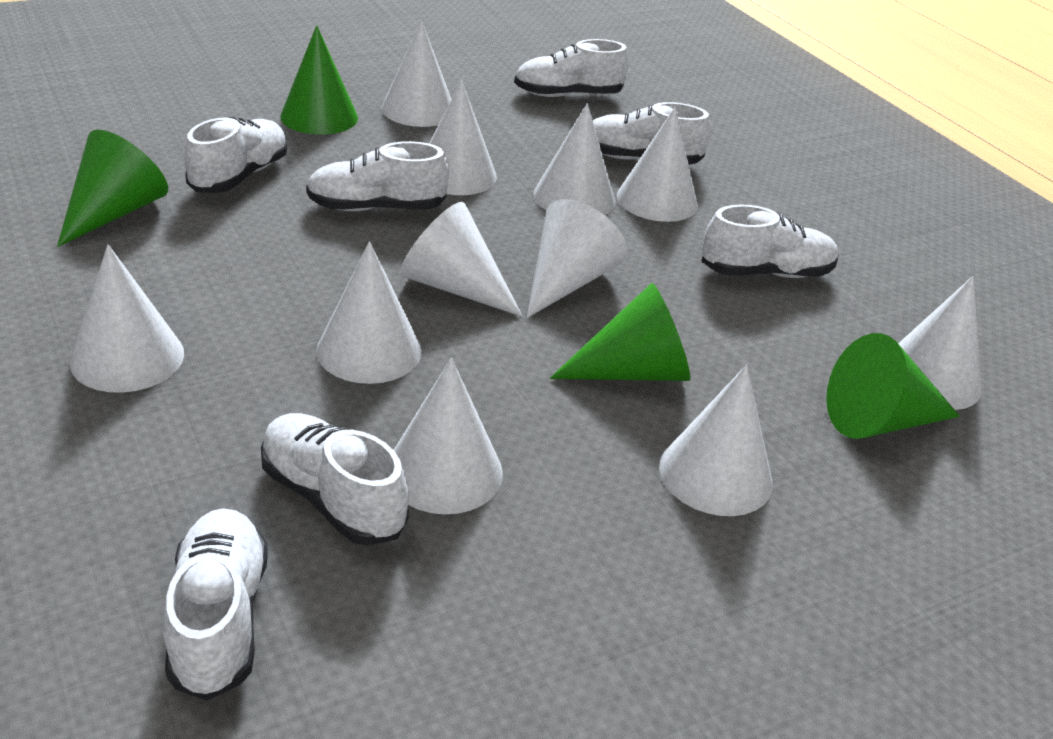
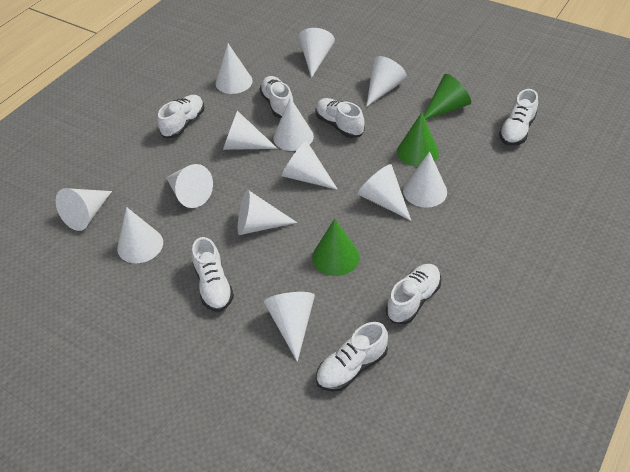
green cone: 4 -> 3
white cone: 11 -> 13

